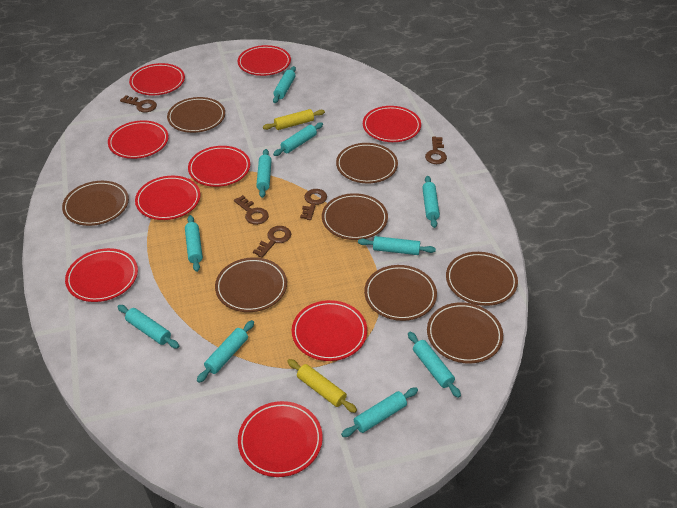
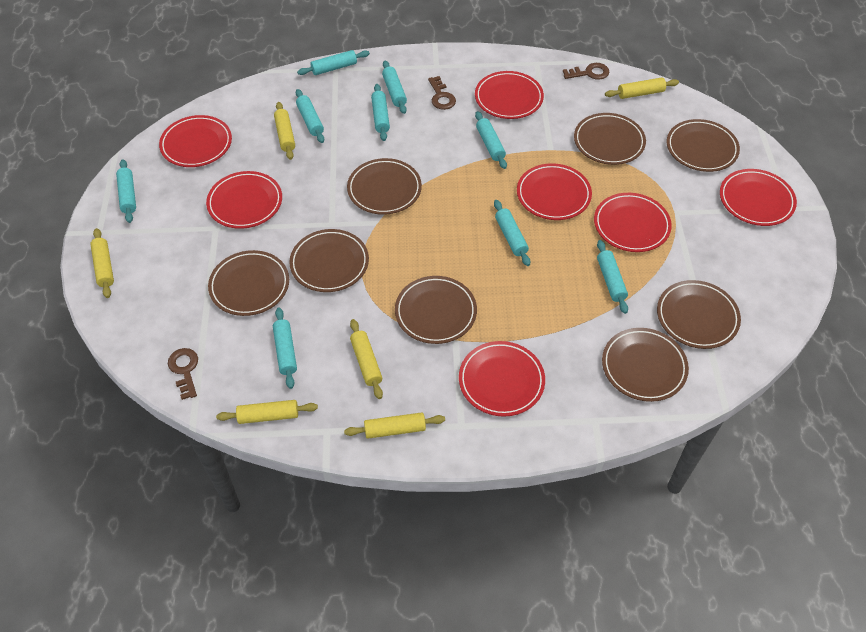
brown key: 5 -> 3
red plate: 9 -> 7
turquoise rolling pin: 10 -> 9
yellow rolling pin: 2 -> 6

